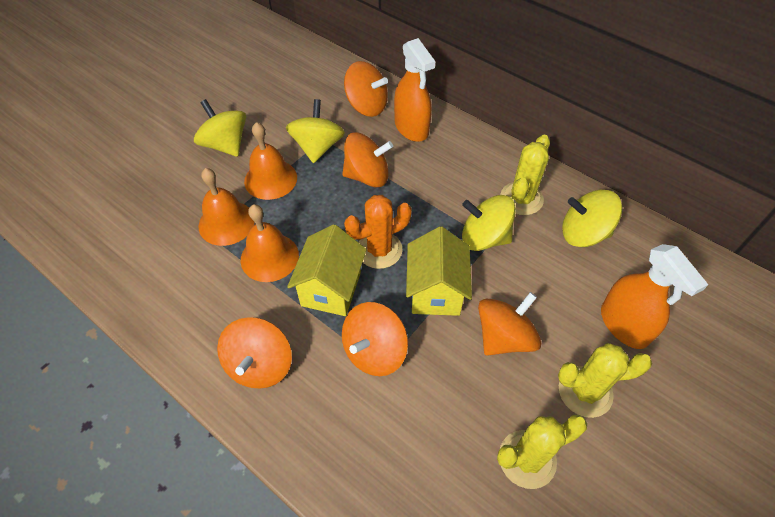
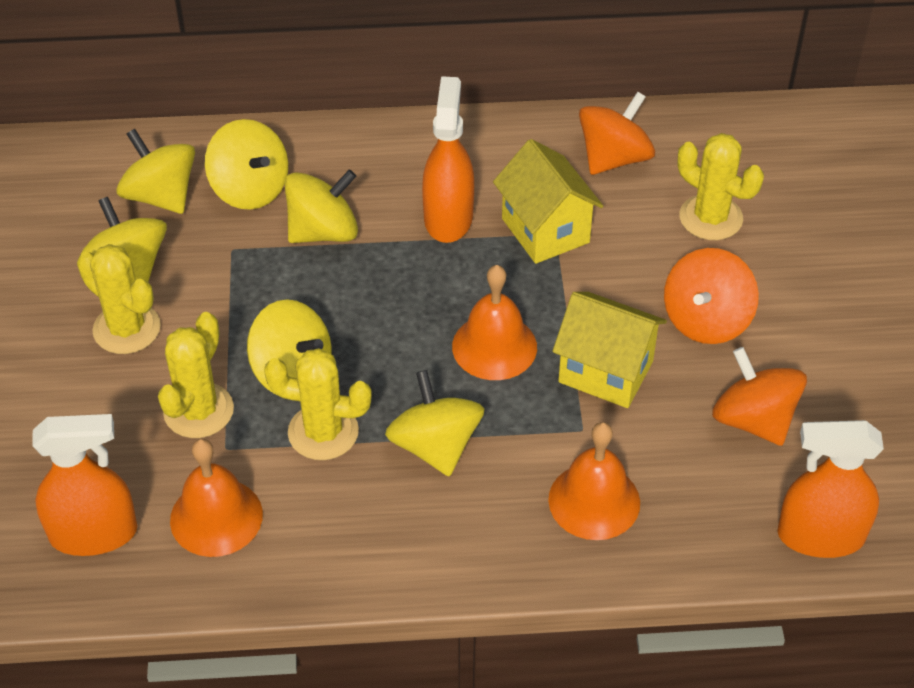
orange cactus: 1 -> 0
orange spinning top: 5 -> 3
orange spray bottle: 2 -> 3
yellow cactus: 3 -> 4
yellow spinning top: 4 -> 6

